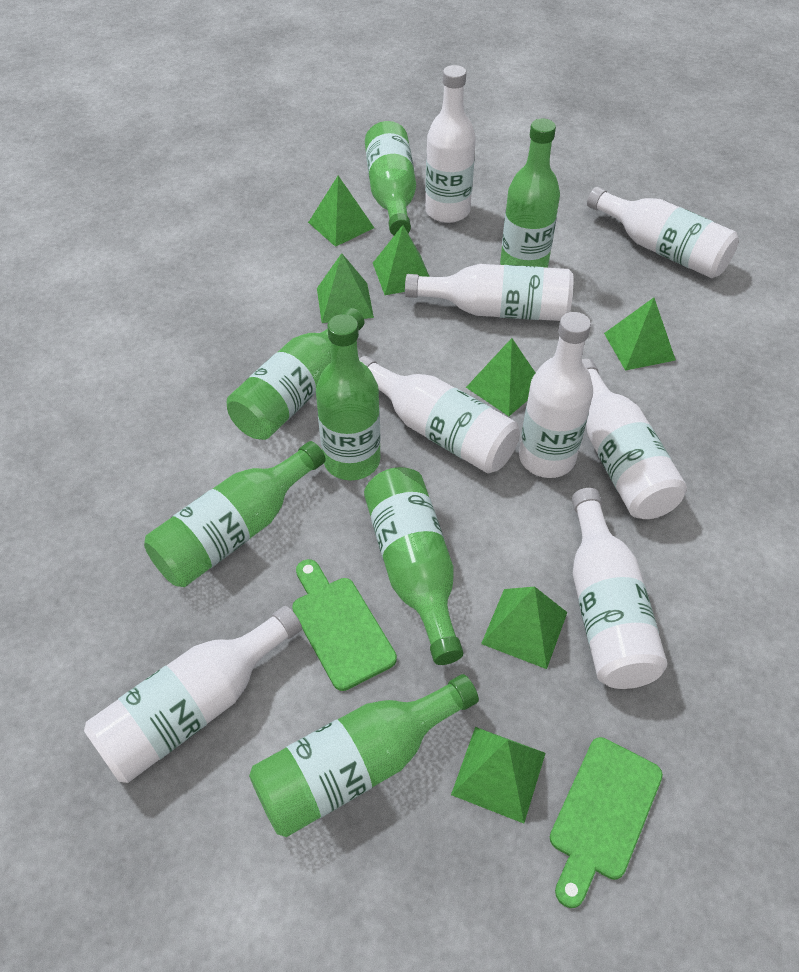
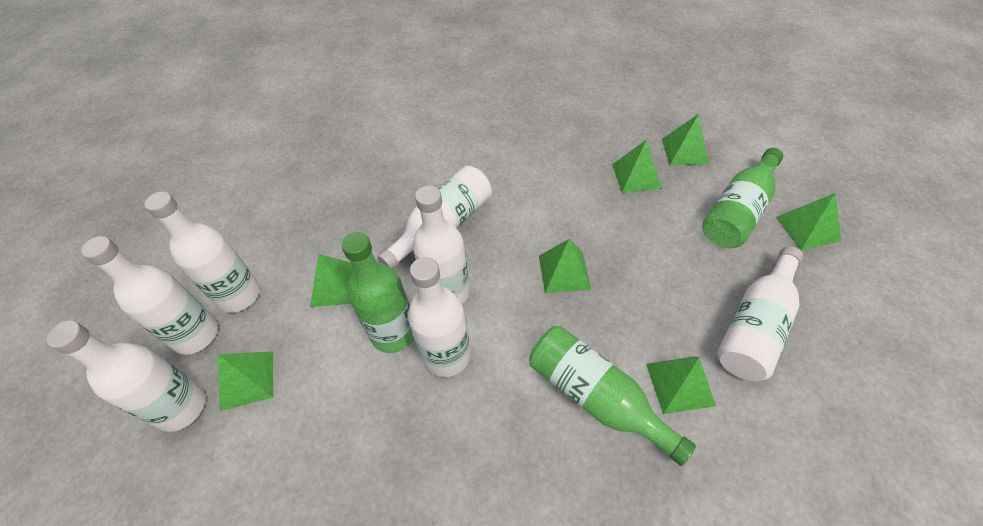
green bottle: 7 -> 3
green cutting board: 2 -> 0
white bottle: 8 -> 7

